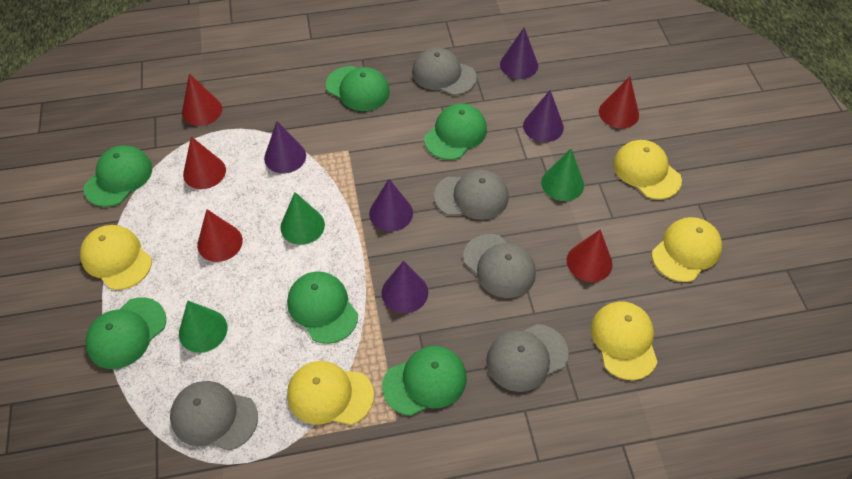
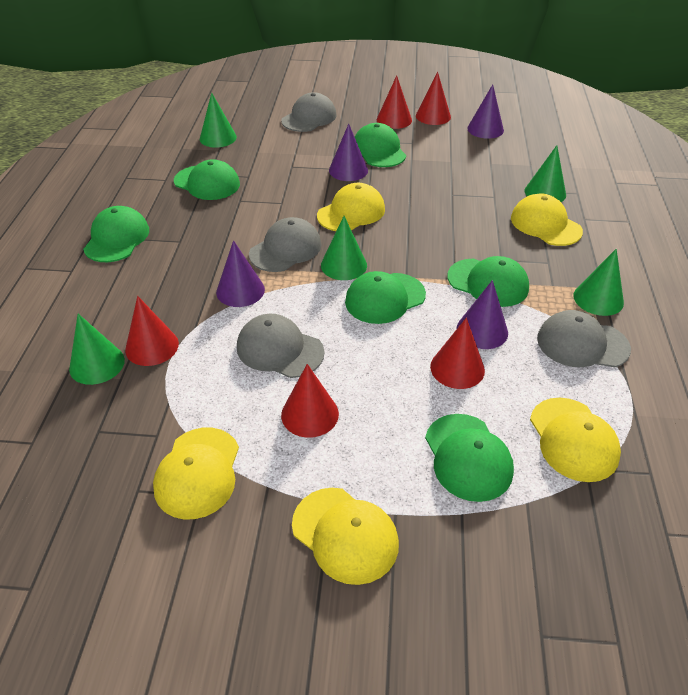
green cone: 3 -> 5
grey cap: 5 -> 4
purple cone: 5 -> 4

